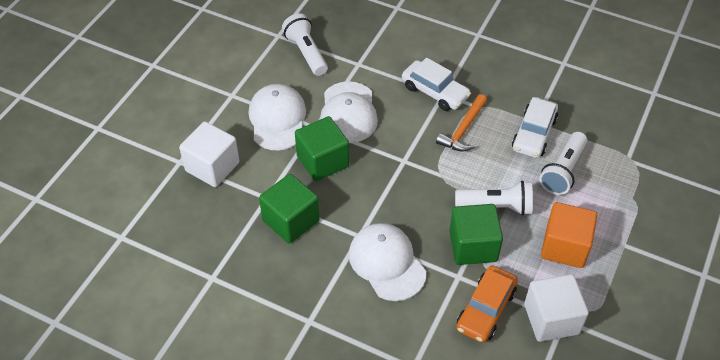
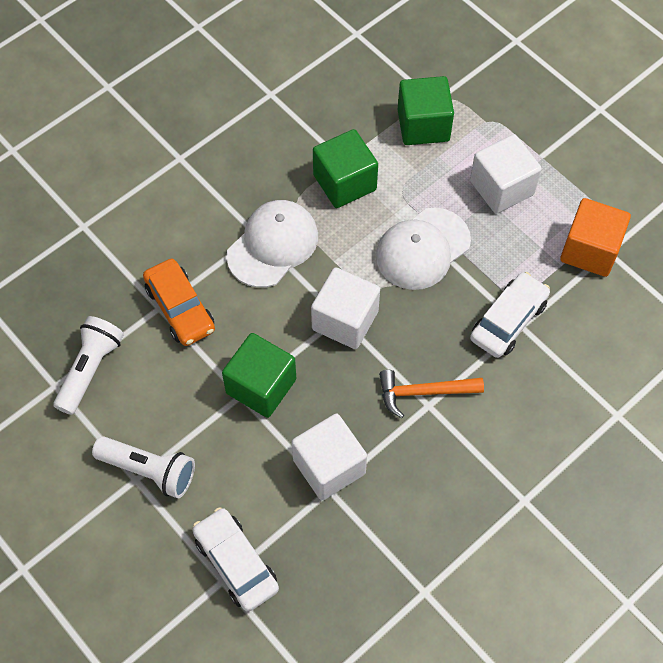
white cap: 3 -> 2
white cube: 2 -> 3
white flashlight: 3 -> 2

